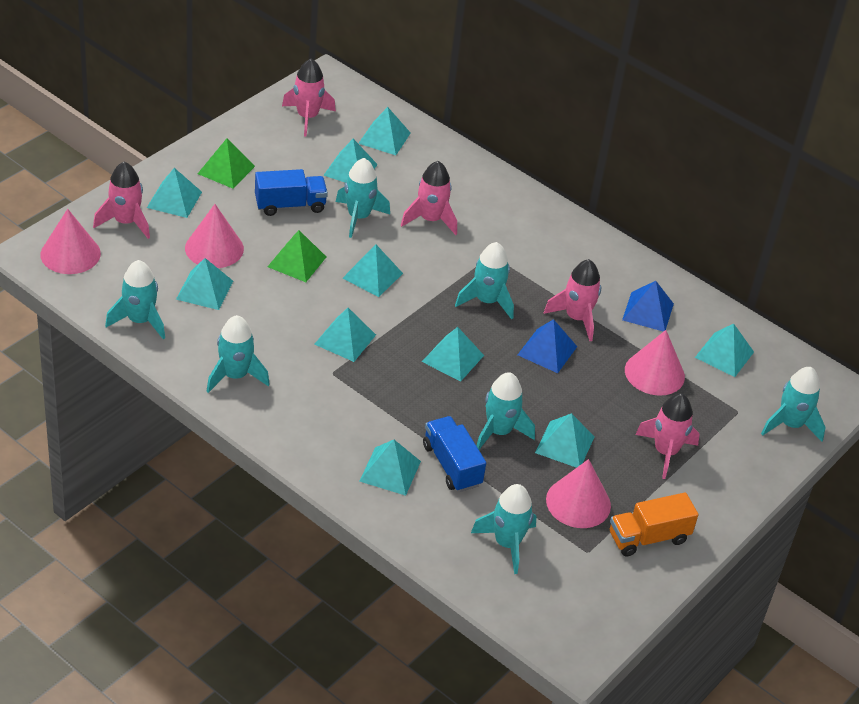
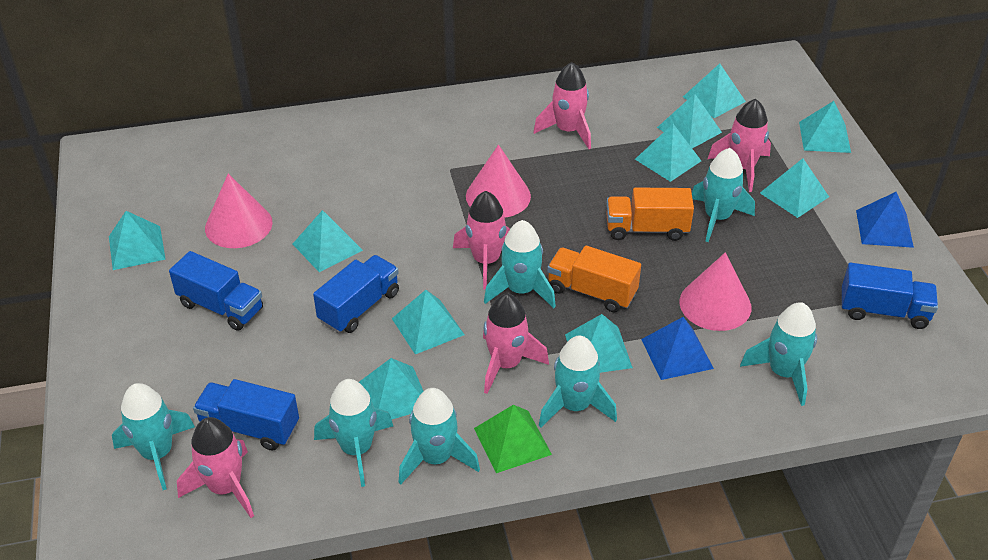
blue truck: 2 -> 4
green pyramid: 2 -> 1
orange truck: 1 -> 2
pink cone: 4 -> 3

